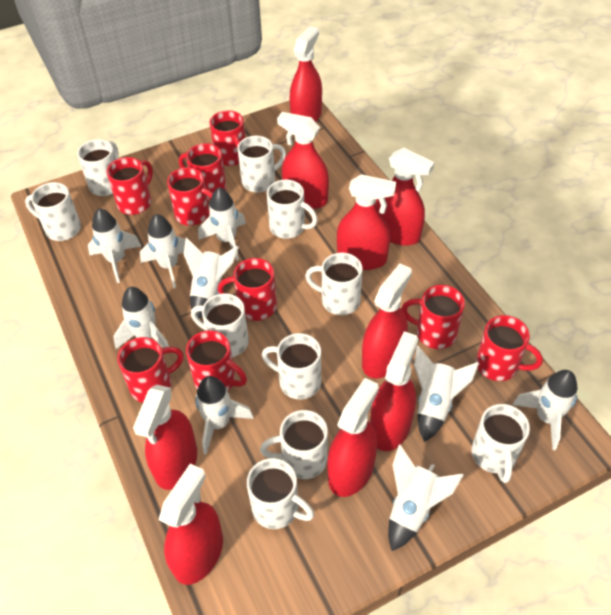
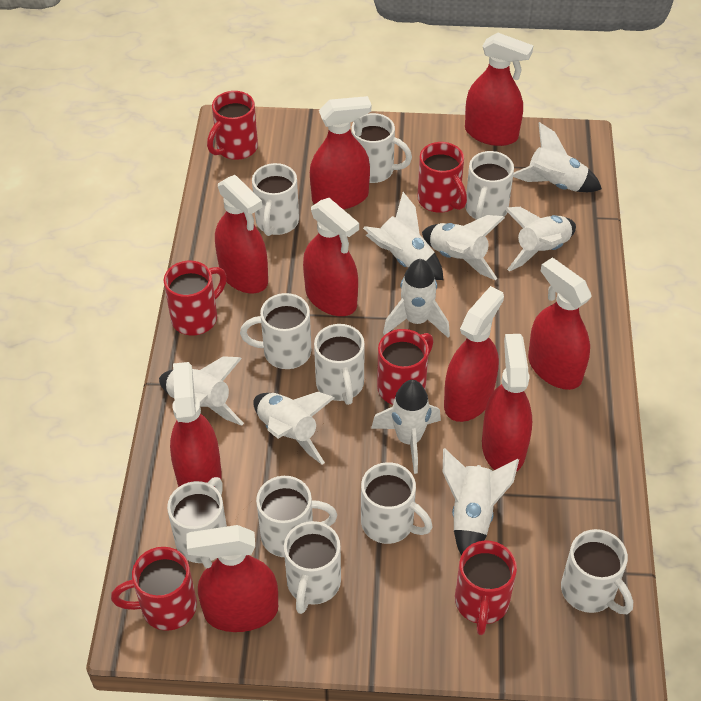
red mug: 9 -> 6

